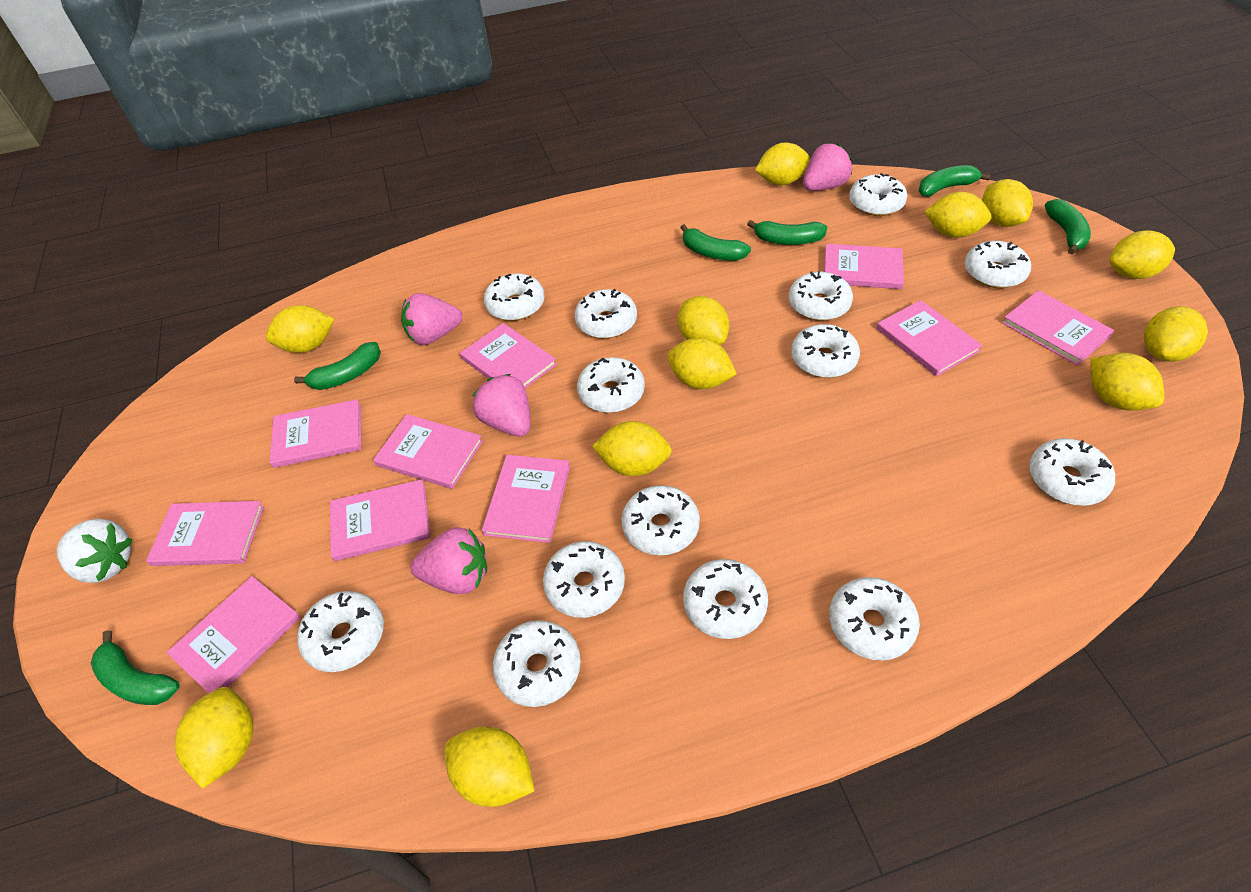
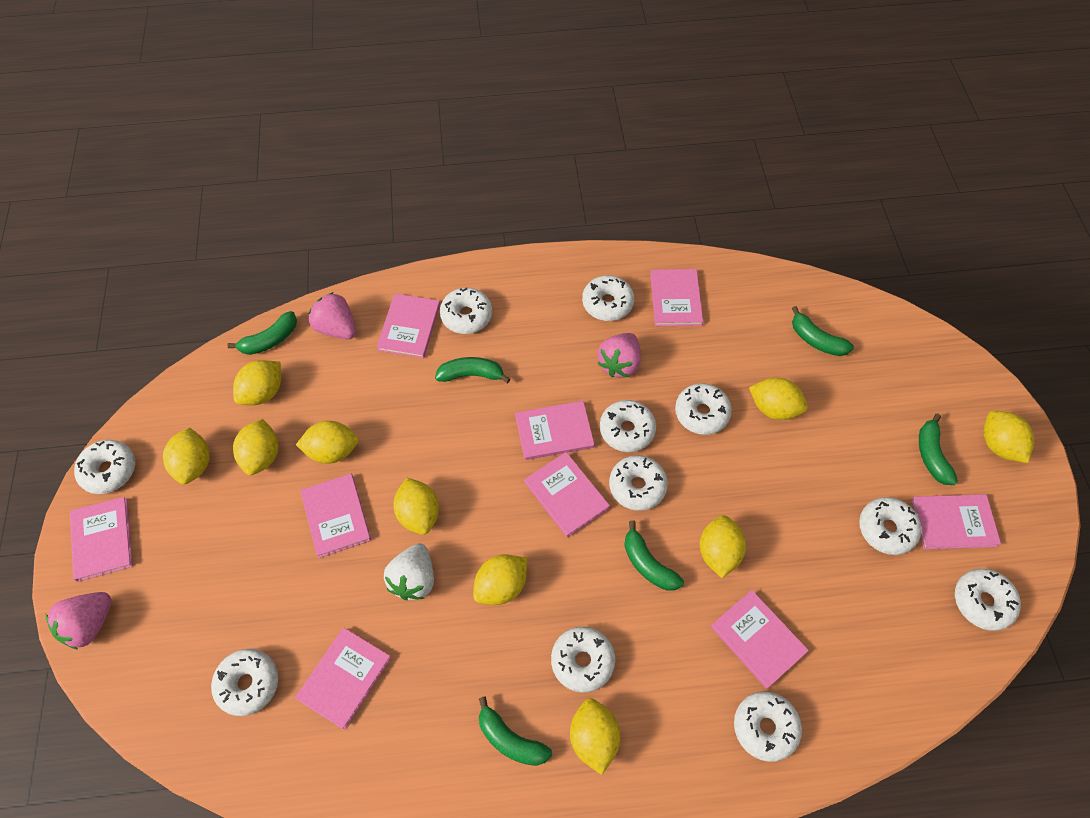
pink book: 10 -> 9
pink strawberry: 4 -> 3
white donut: 14 -> 11
yellow lemon: 12 -> 10

